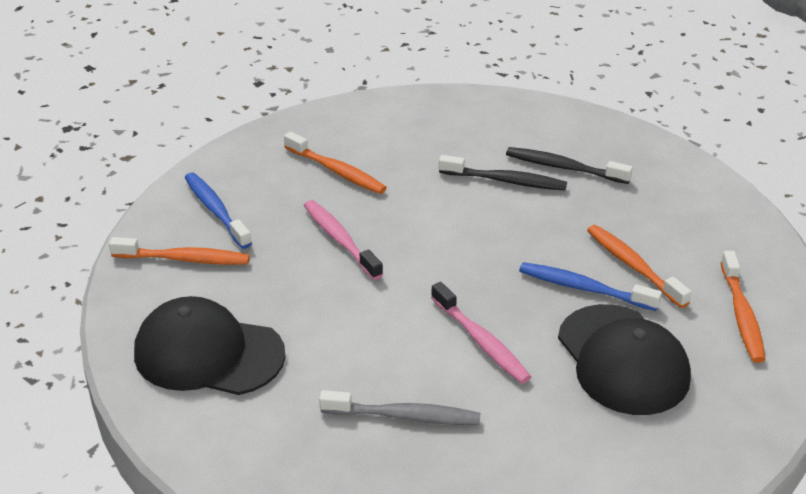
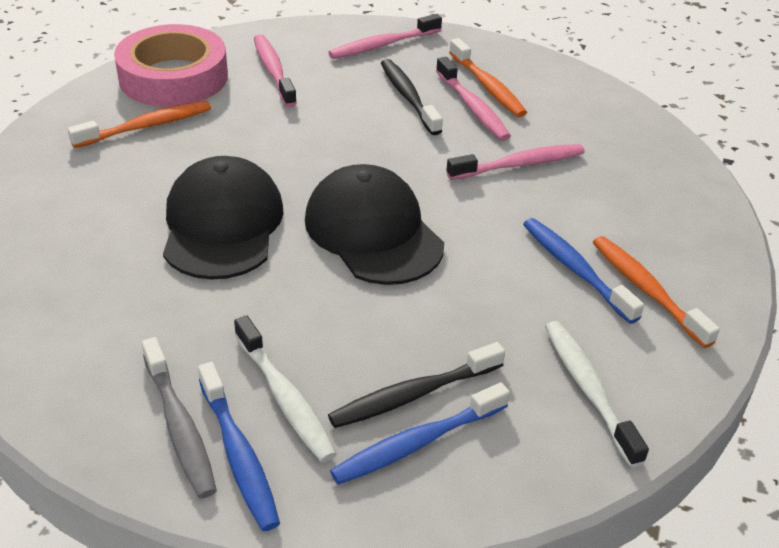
blue toothbrush: 2 -> 3
orange toothbrush: 4 -> 3
pink tape: 0 -> 1
pink toothbrush: 2 -> 4
white toothbrush: 0 -> 2

